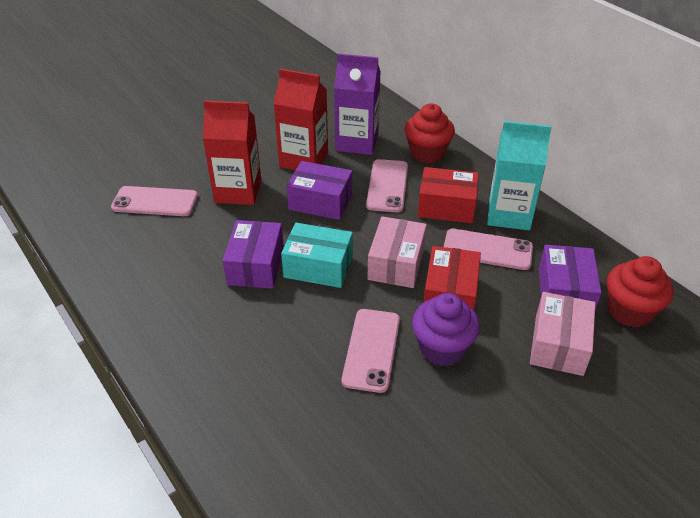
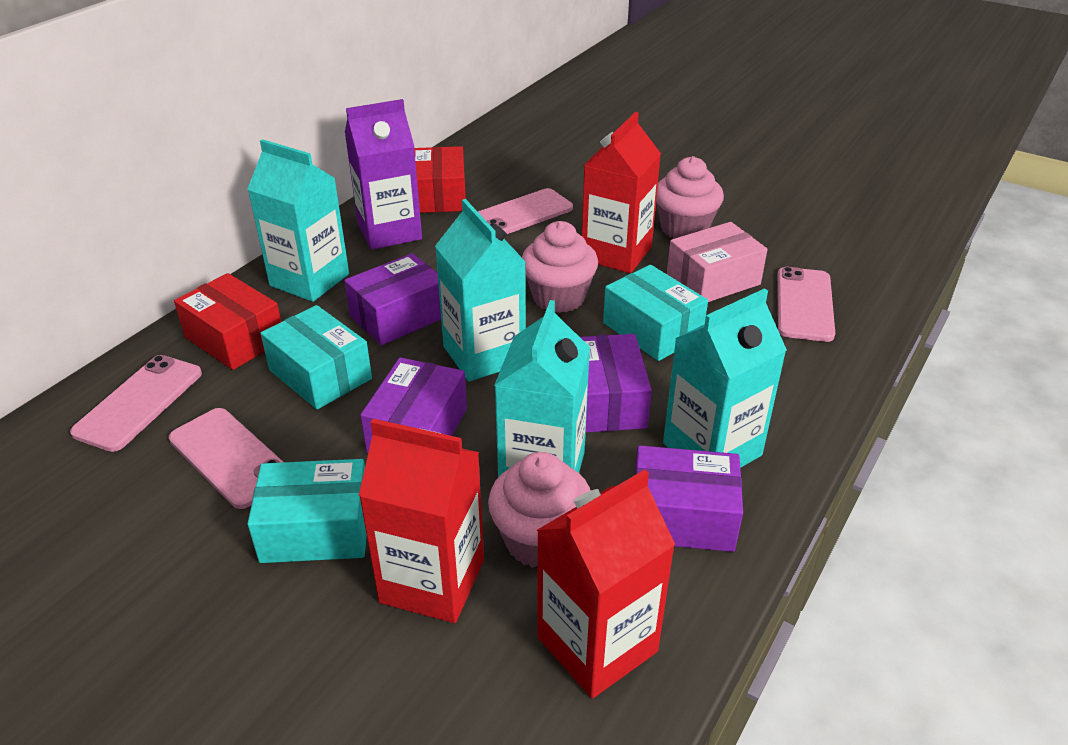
pink box: 2 -> 1
pink cupcake: 0 -> 3
purple box: 3 -> 4
purple cupcake: 1 -> 0
red carton: 2 -> 3
red cupcake: 2 -> 0
turquoise box: 1 -> 3
turquoise carton: 1 -> 4

